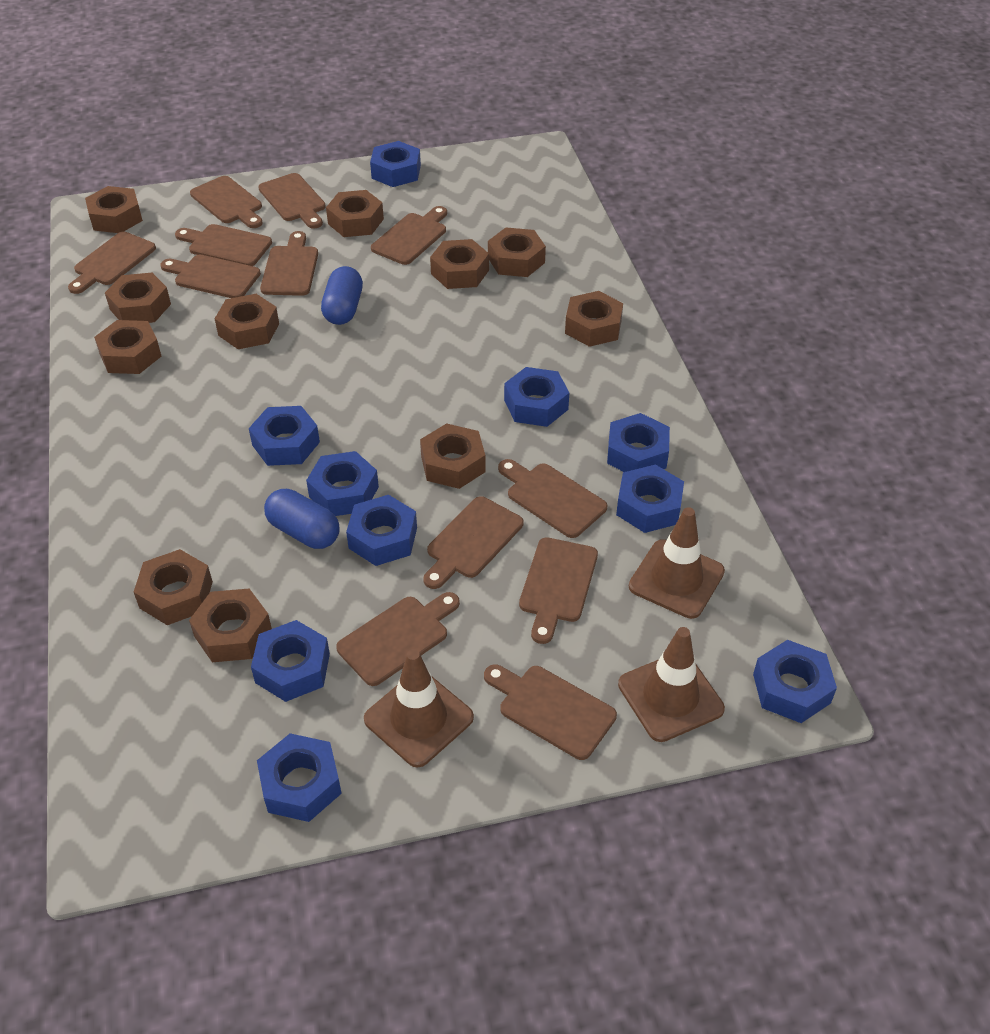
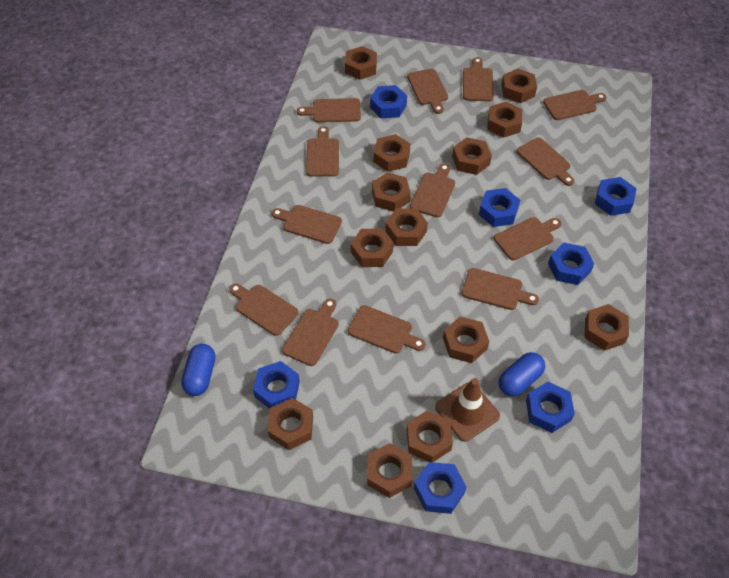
blue nut: 10 -> 7
brown cutting board: 12 -> 13
brown nut: 11 -> 13
brown traffic cone: 3 -> 1

